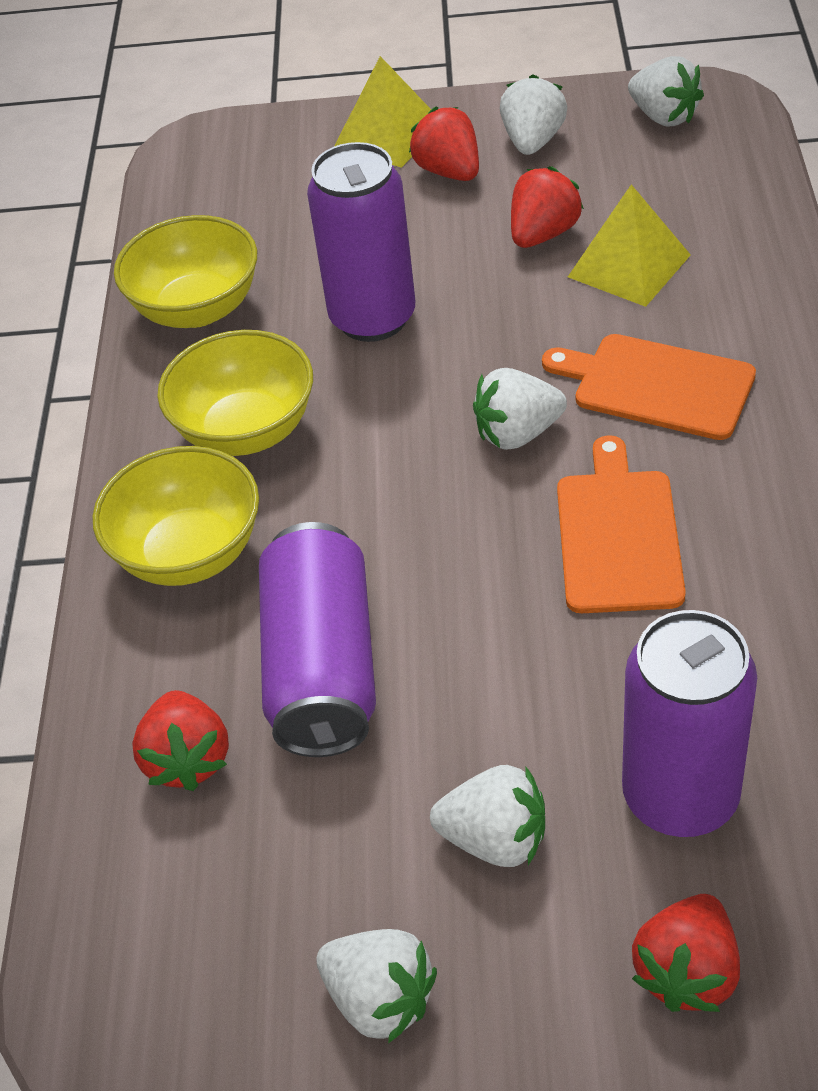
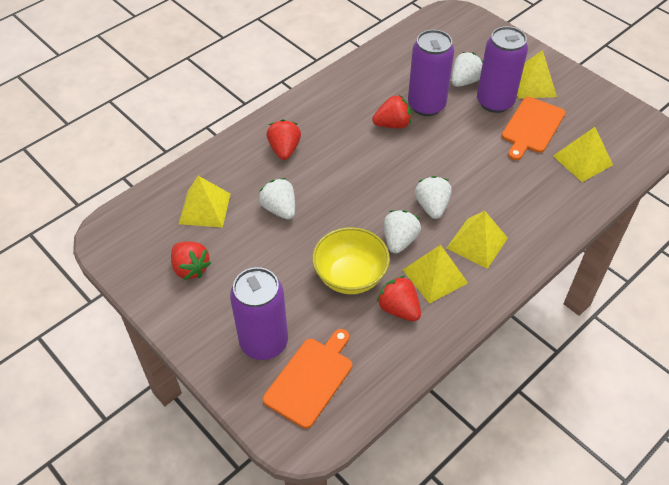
white strawberry: 5 -> 4
yellow bowl: 3 -> 1
yellow pyramid: 2 -> 5

